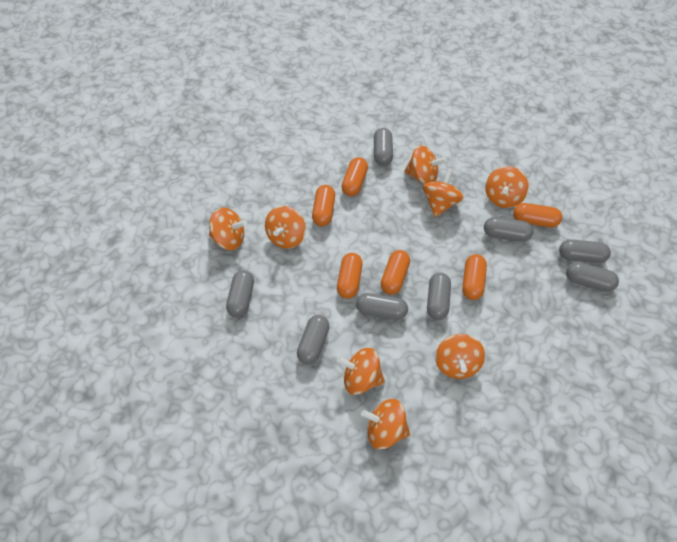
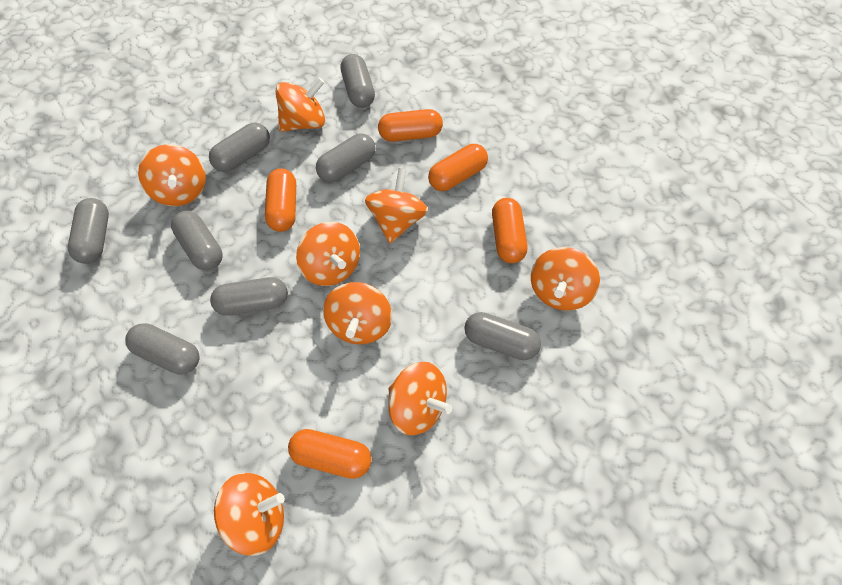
orange capsule: 6 -> 5

